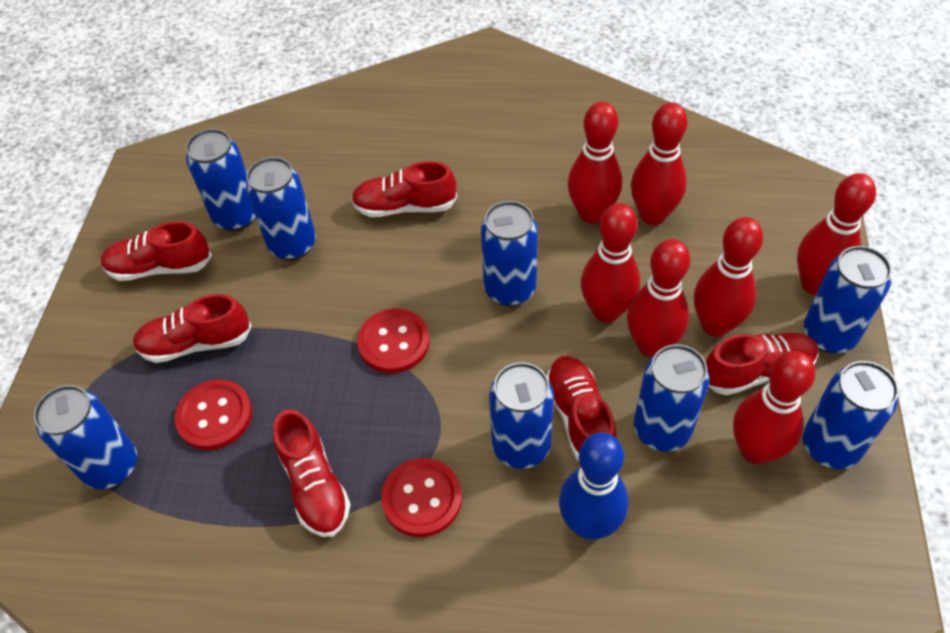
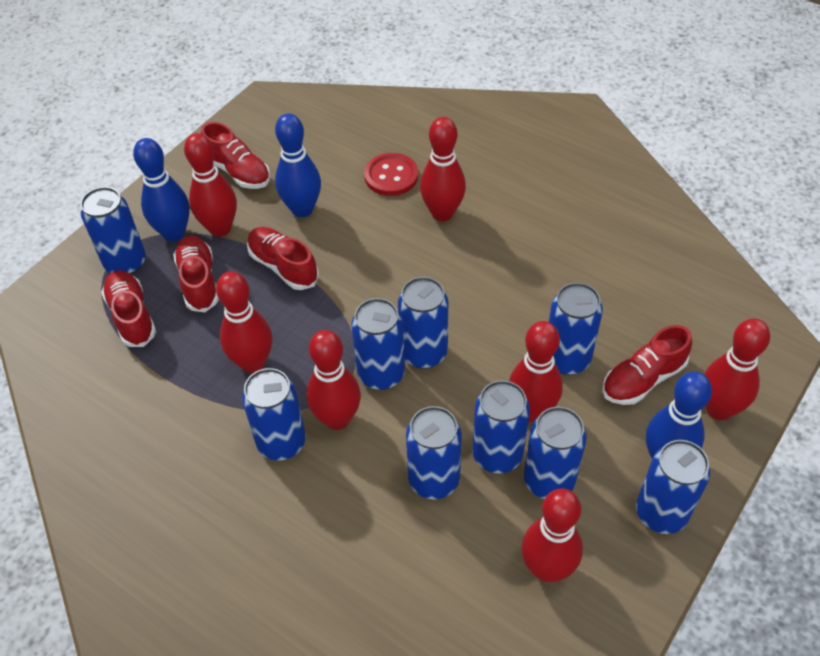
blue bowling pin: 1 -> 3
blue can: 8 -> 9
red button: 3 -> 1
red shoe: 6 -> 5

